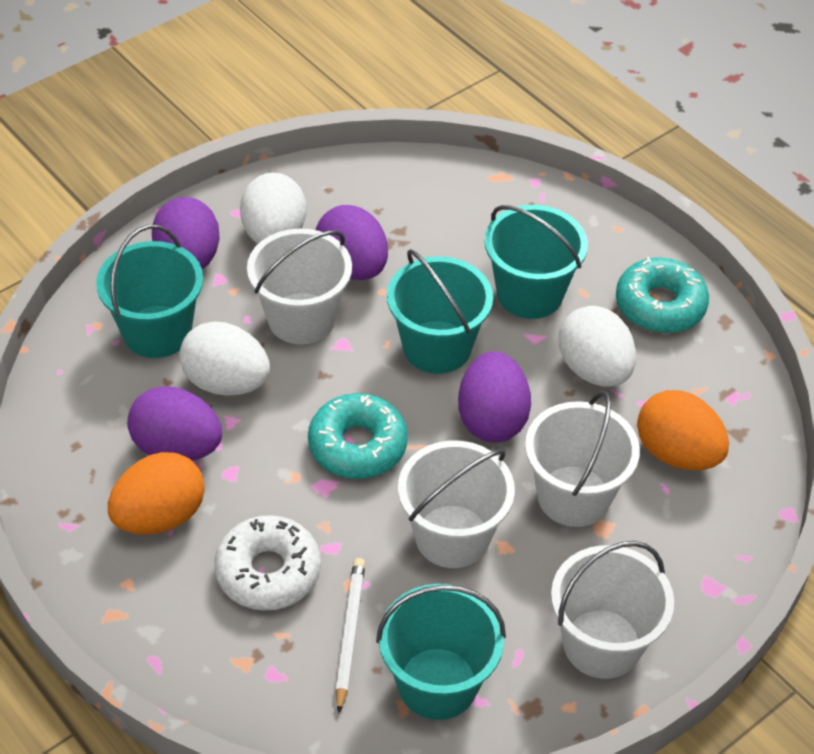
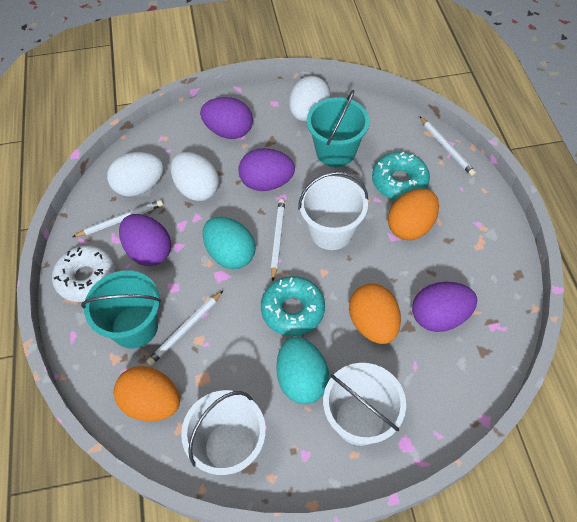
orange egg: 2 -> 3
turquoise bucket: 4 -> 2
turquoise egg: 0 -> 2
white bucket: 4 -> 3
white pencil: 1 -> 4

